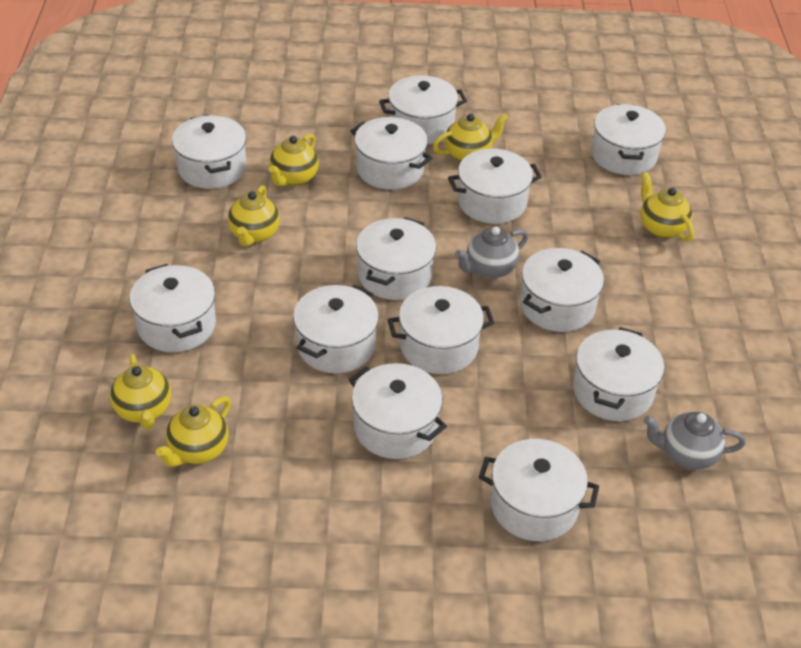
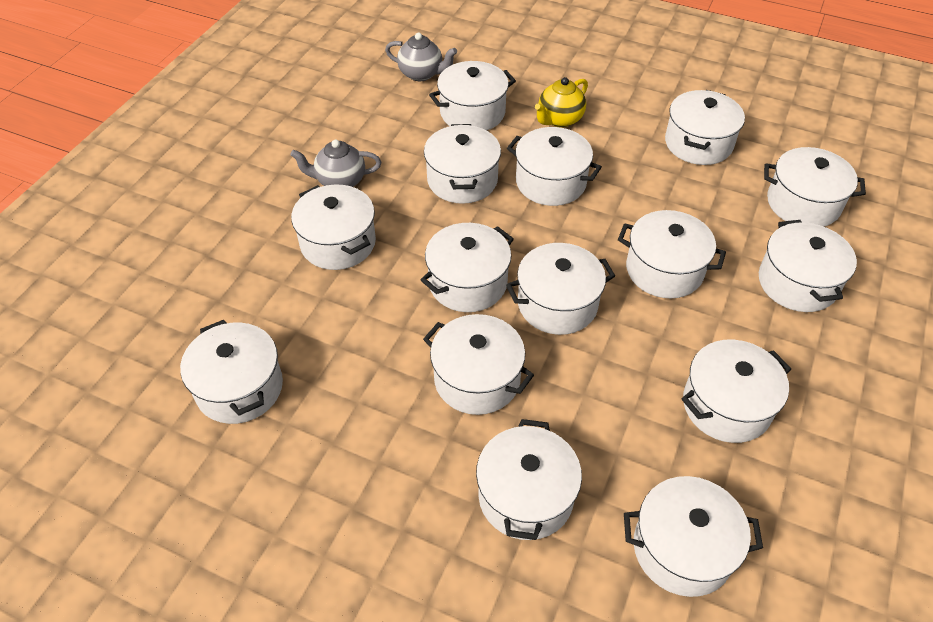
white pot: 13 -> 15
yellow teapot: 6 -> 1

